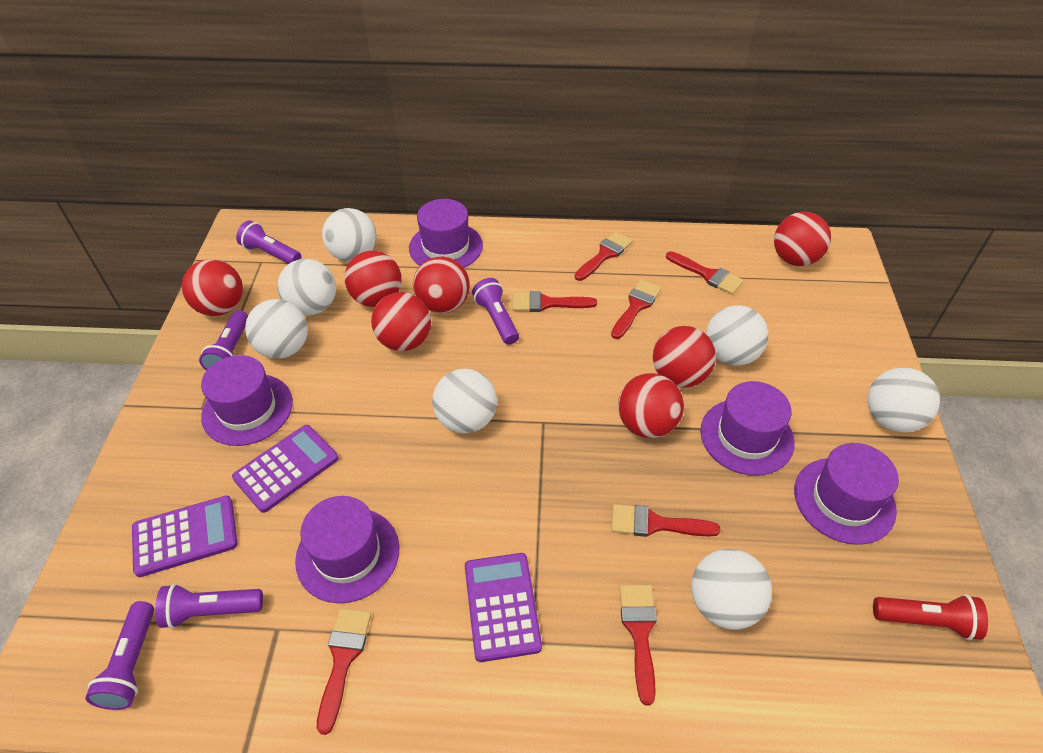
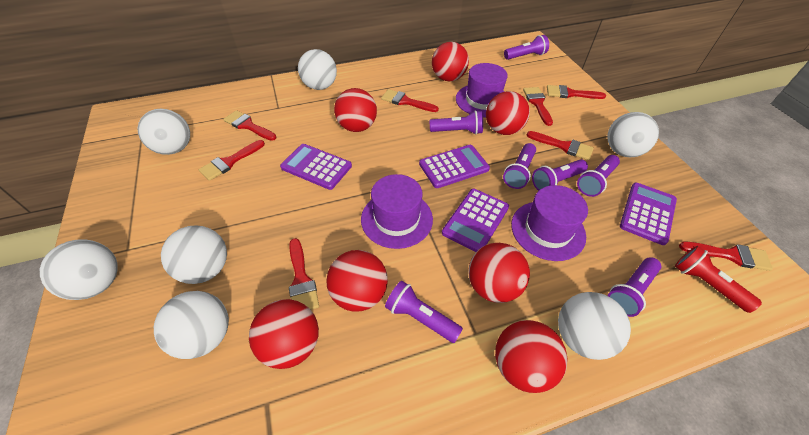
purple calculator: 3 -> 4
purple flashlight: 5 -> 7
purple hat: 5 -> 3
red brush: 7 -> 8

